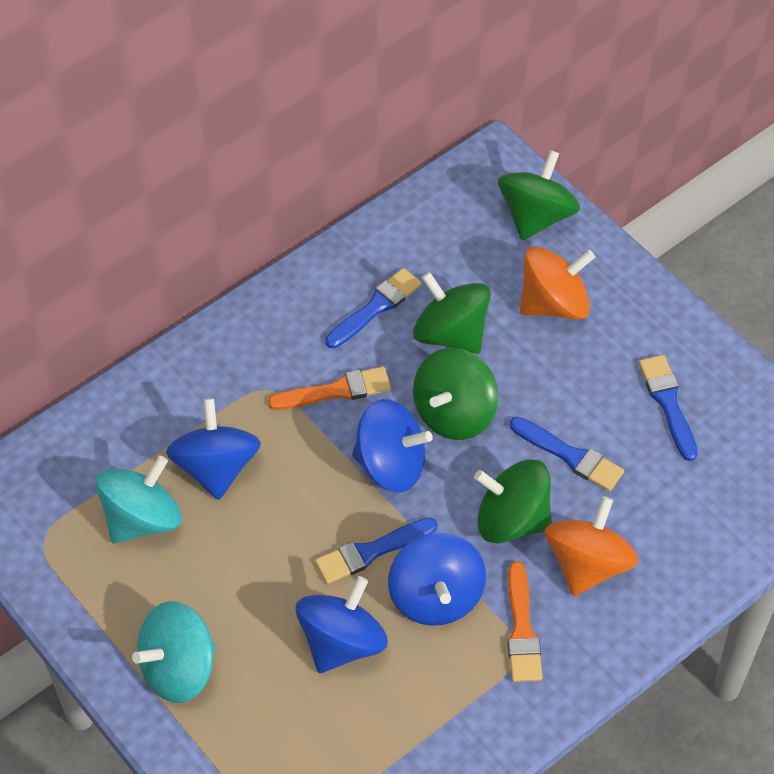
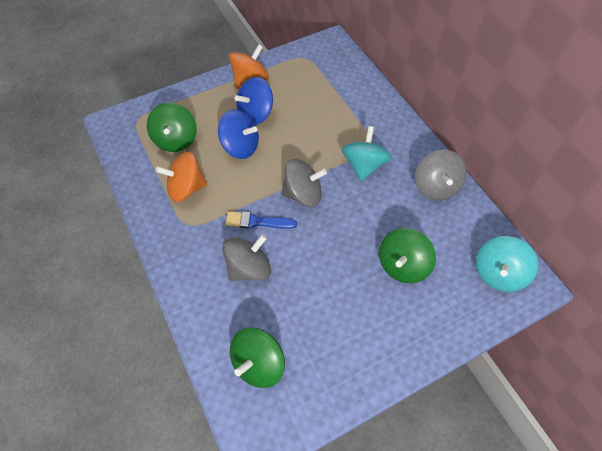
blue brush: 4 -> 1
blue spinning top: 4 -> 2
green spinning top: 4 -> 3
grey spinning top: 0 -> 3
orange brush: 2 -> 0

